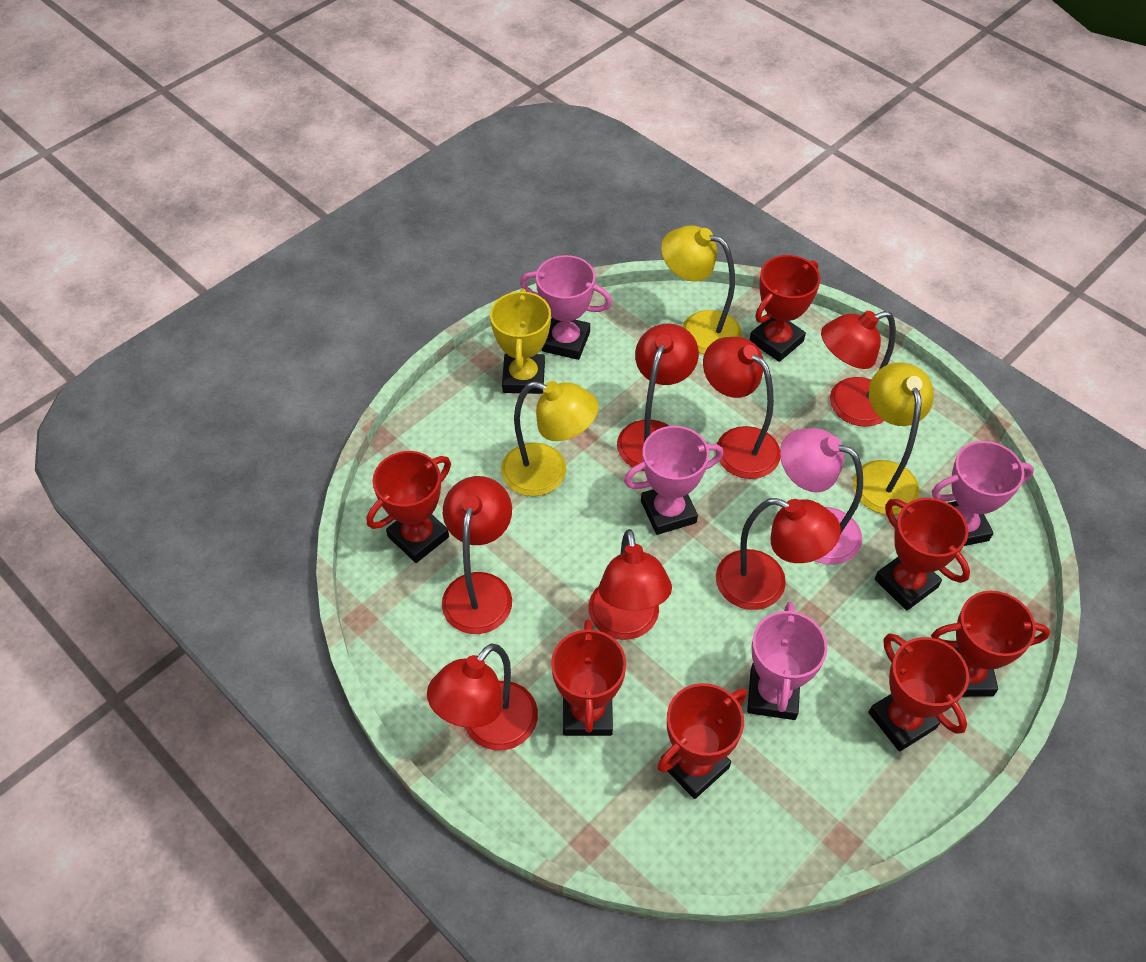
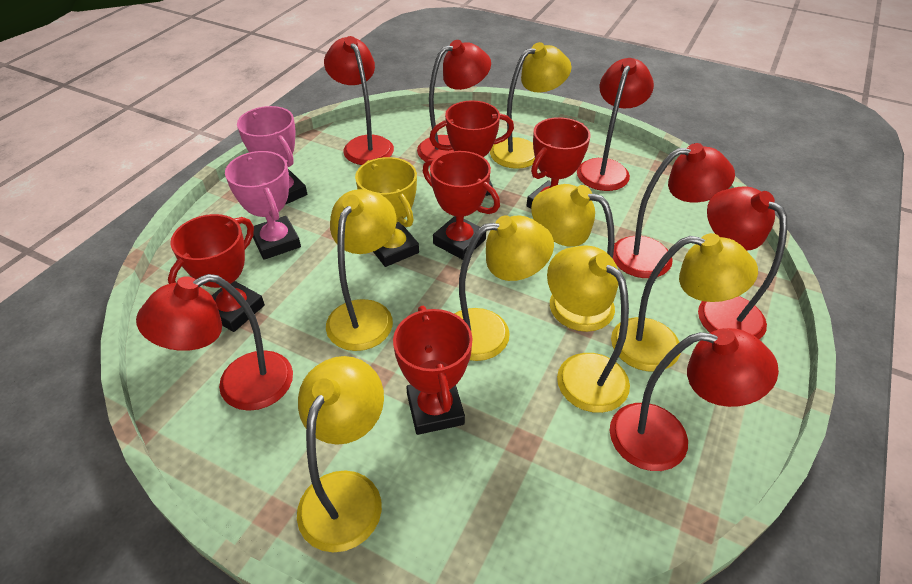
pink lamp: 1 -> 0
pink trophy: 4 -> 2
red trophy: 7 -> 5
yellow lamp: 3 -> 7

